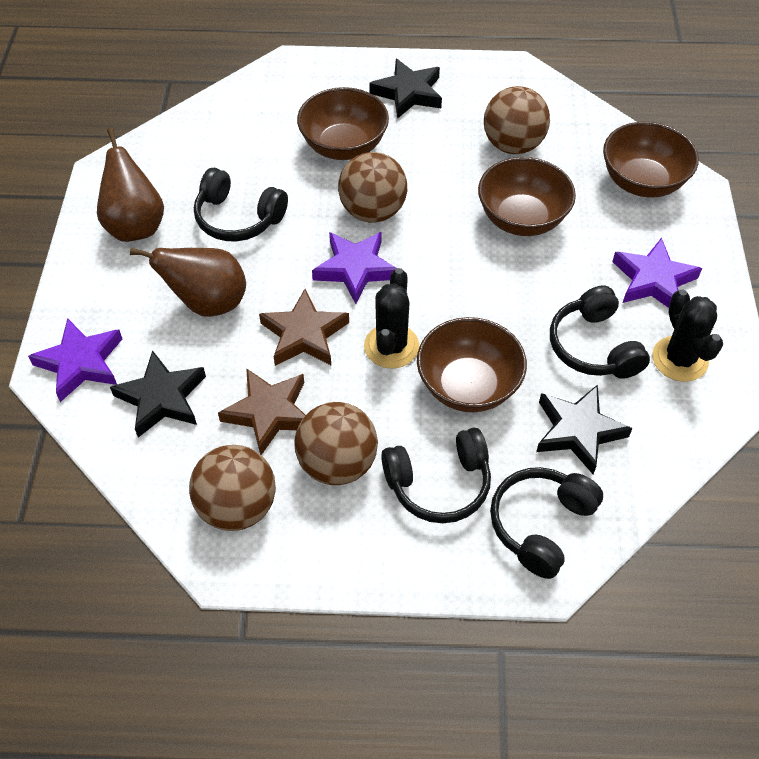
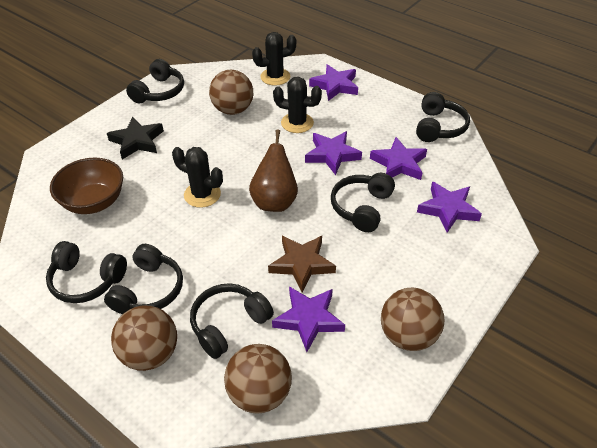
black cactus: 2 -> 3
black headphones: 4 -> 6
black star: 3 -> 1
brown bowl: 4 -> 1
brown pear: 2 -> 1
brown star: 2 -> 1
purple star: 3 -> 5

